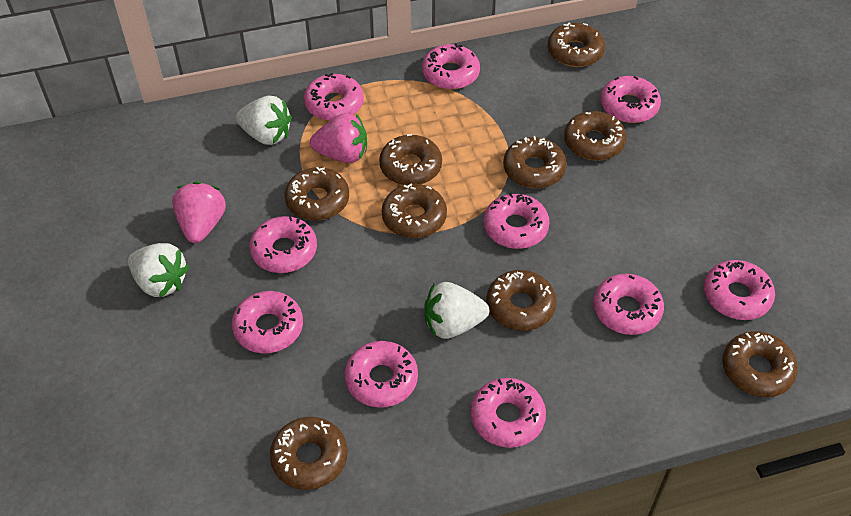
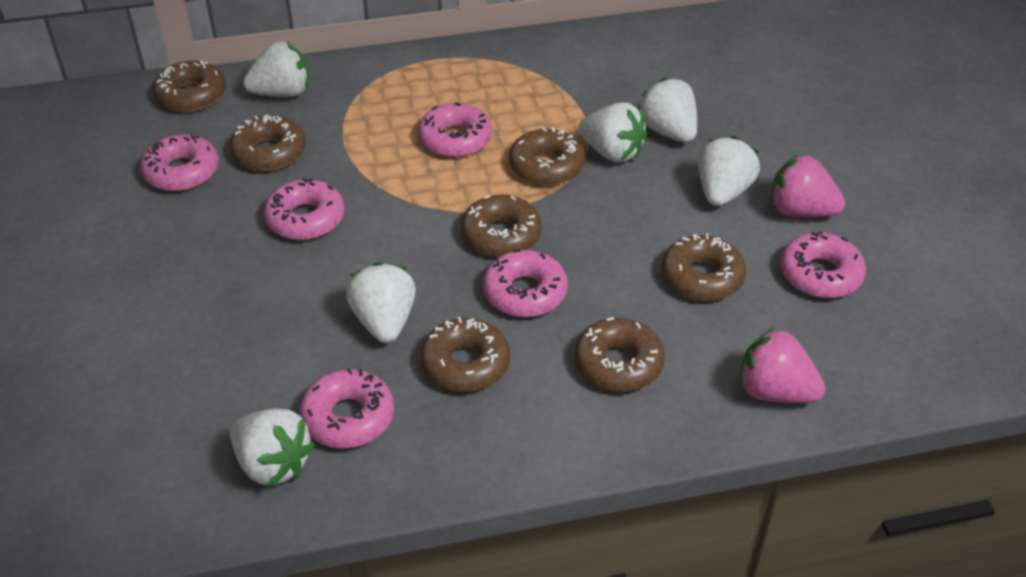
brown donut: 9 -> 7
pink donut: 10 -> 6
white strawberry: 3 -> 6

